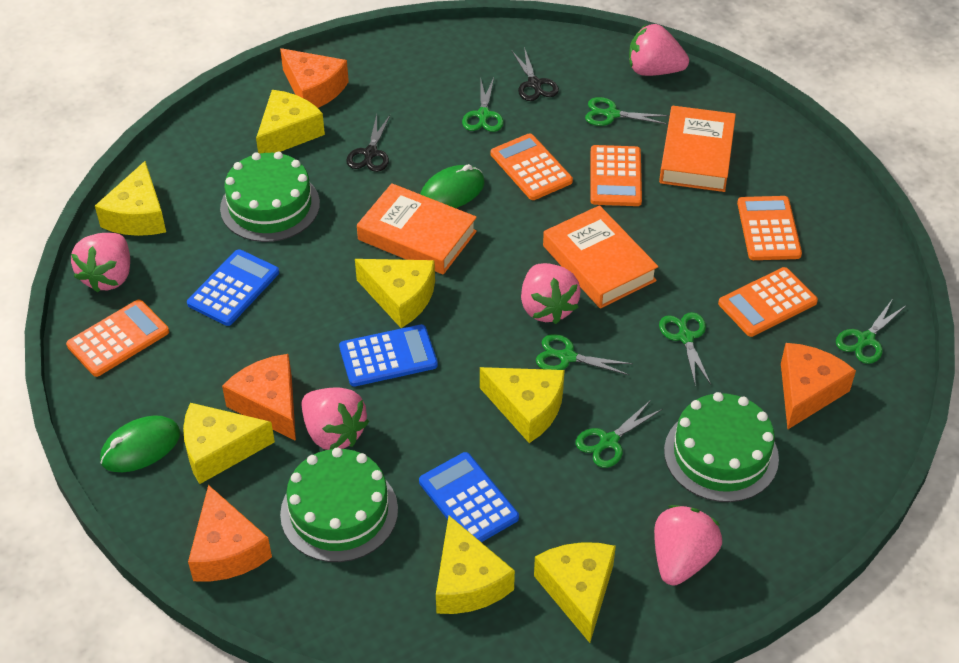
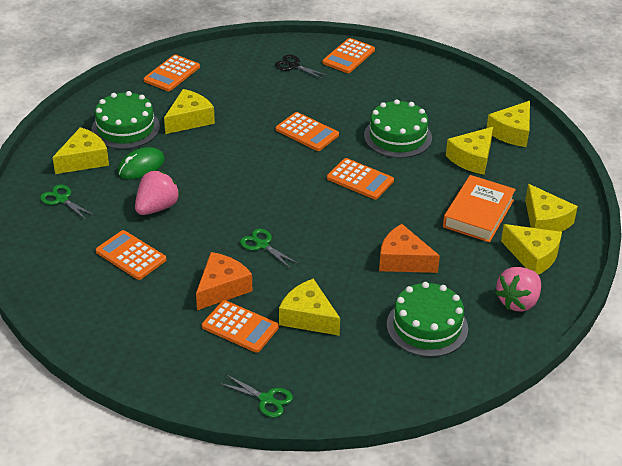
black scissors: 2 -> 1
blue calculator: 3 -> 0
green mouse: 2 -> 1
green scissors: 6 -> 3
orange book: 3 -> 1
orange calculator: 5 -> 6
orange cheese: 4 -> 2
pink strawberry: 5 -> 2

